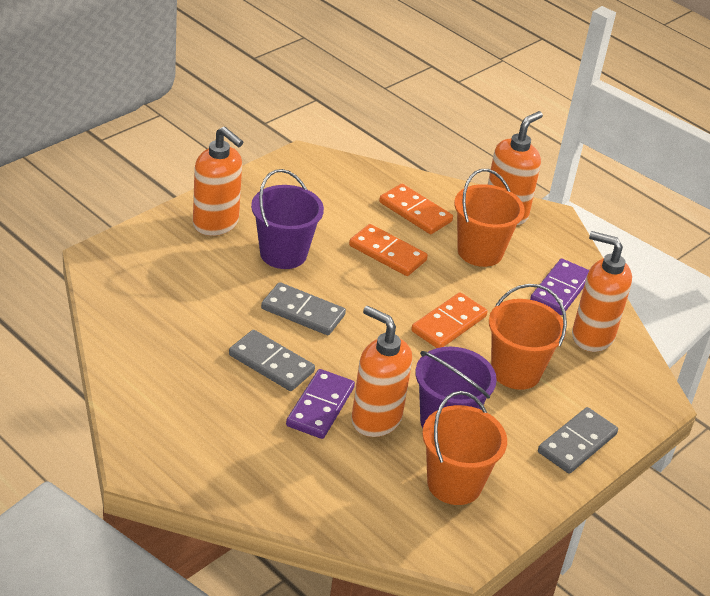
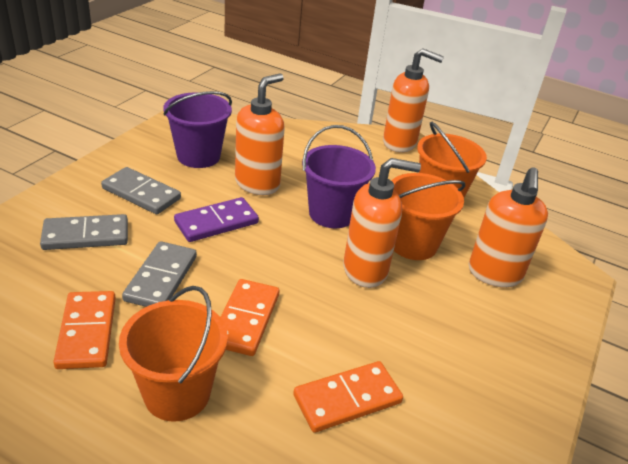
purple domino: 2 -> 1

